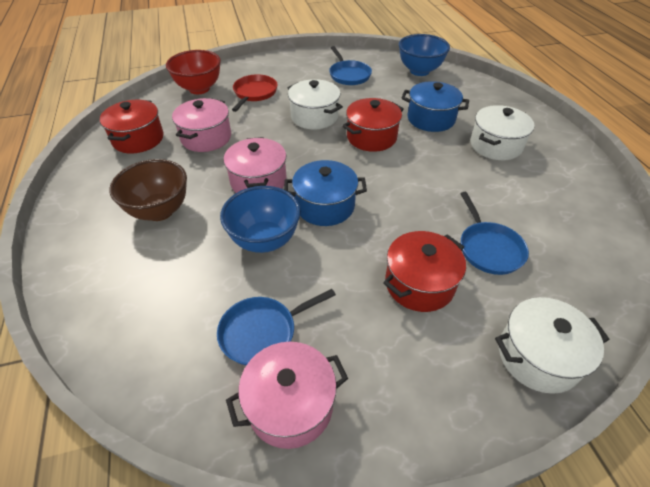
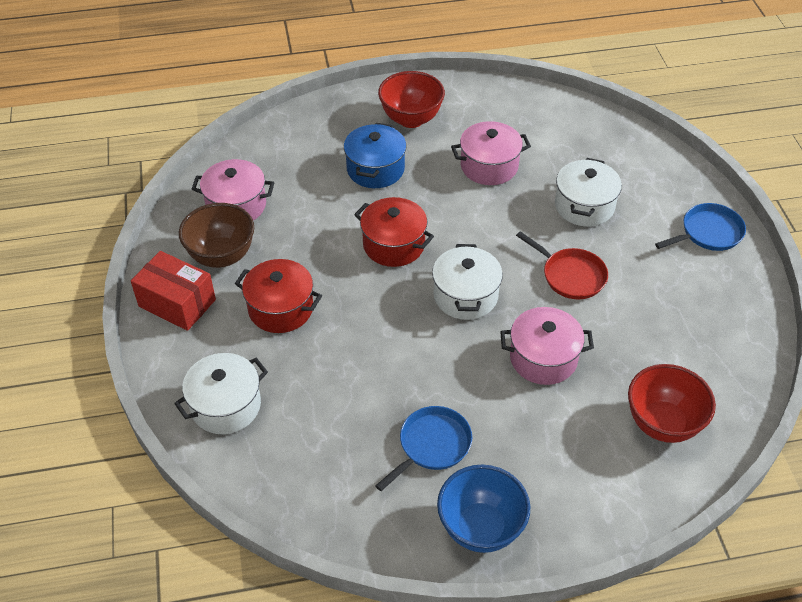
blue bowl: 2 -> 1
blue pan: 3 -> 2
blue pot: 2 -> 1
red bowl: 1 -> 2
red box: 0 -> 1
red pot: 3 -> 2

